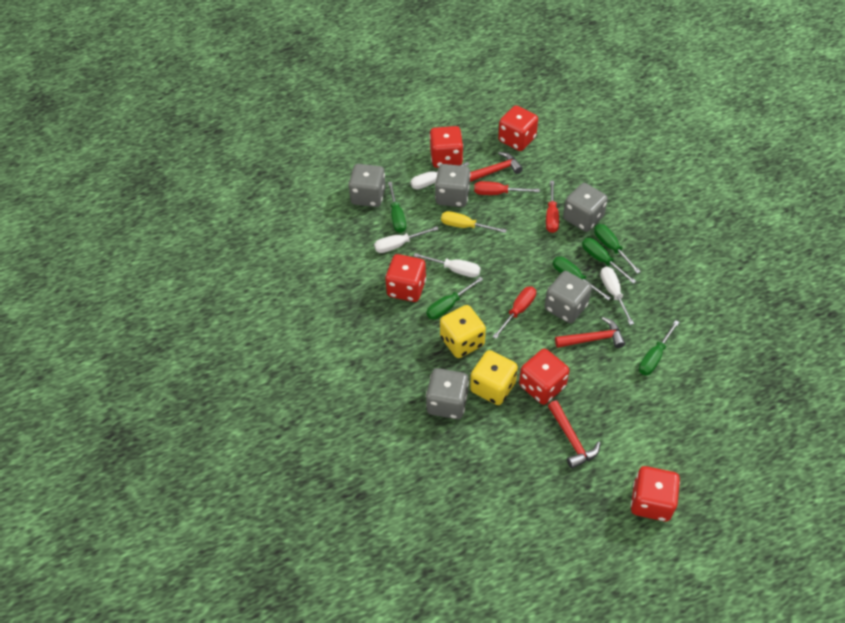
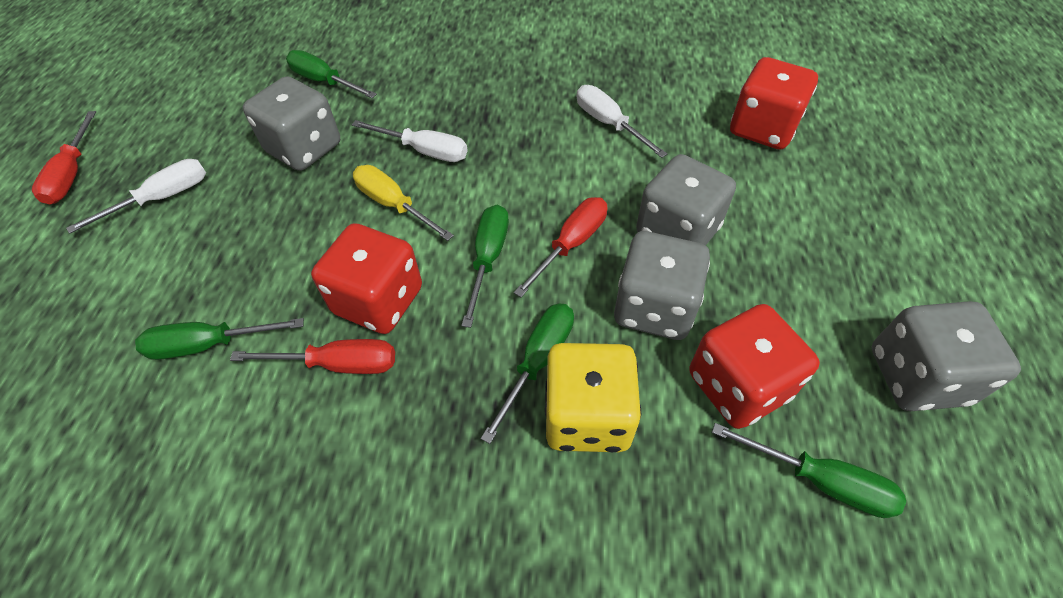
green screwdriver: 6 -> 5
grey dice: 5 -> 4
red dice: 5 -> 3
red hammer: 3 -> 0
white screwdriver: 4 -> 3
yellow dice: 2 -> 1

